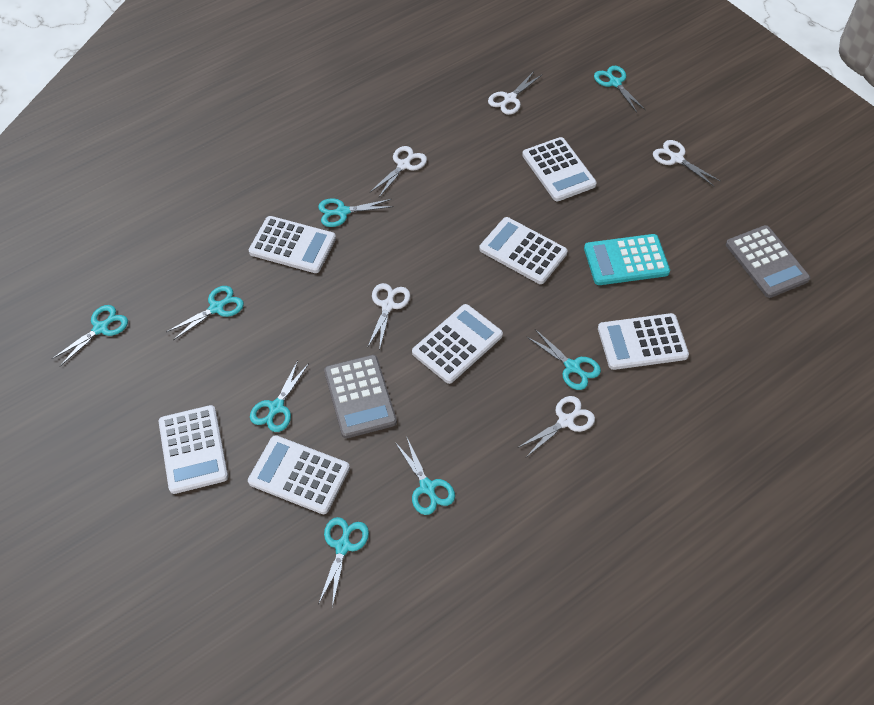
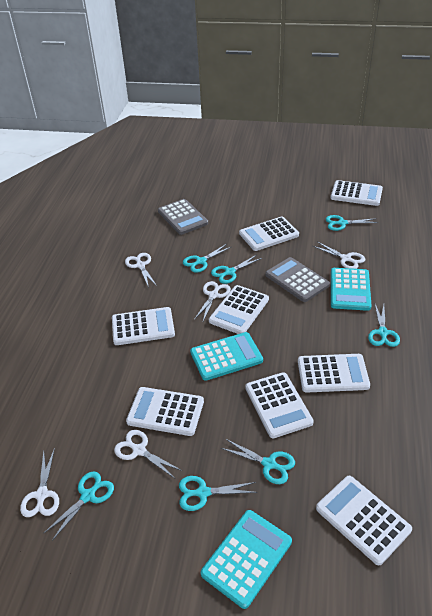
turquoise calculator: 1 -> 3
turquoise scissors: 8 -> 7
white calculator: 7 -> 8

